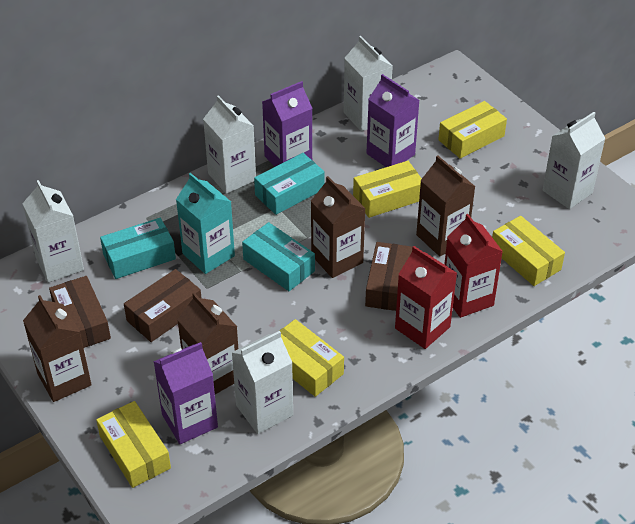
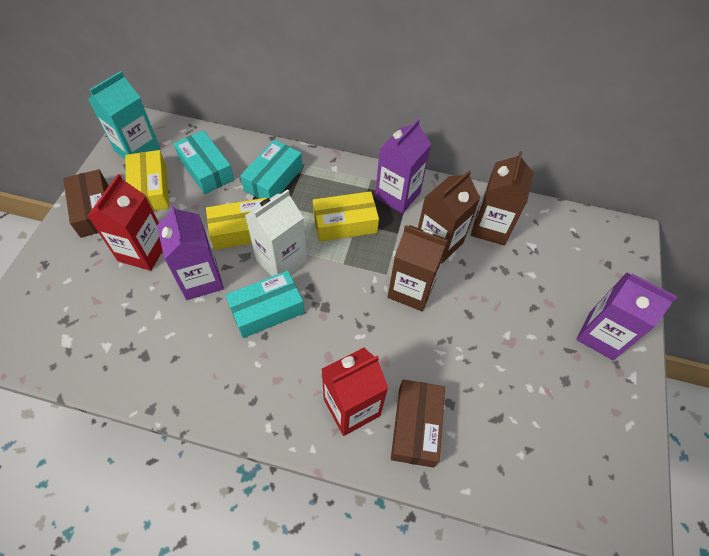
brown box: 3 -> 2
brown carton: 4 -> 3
white carton: 5 -> 1
yellow box: 5 -> 3

